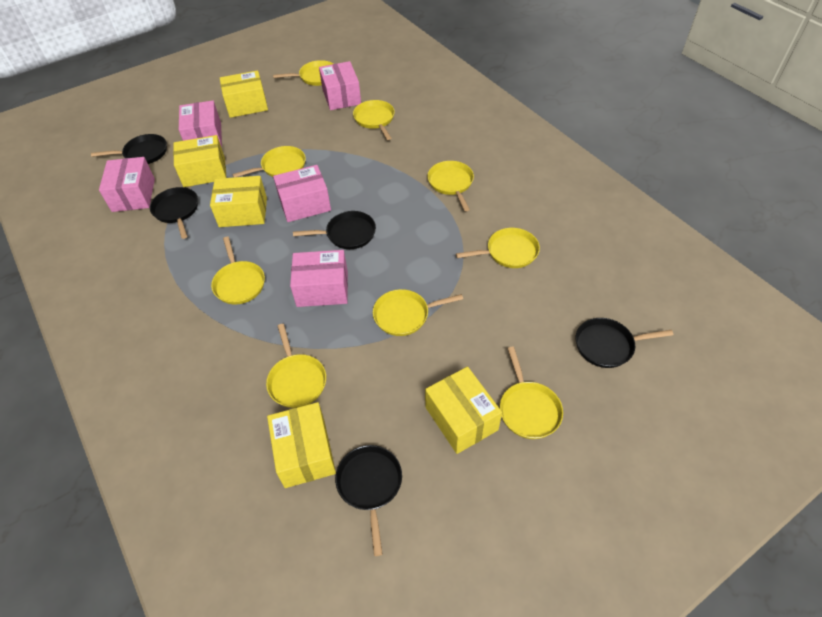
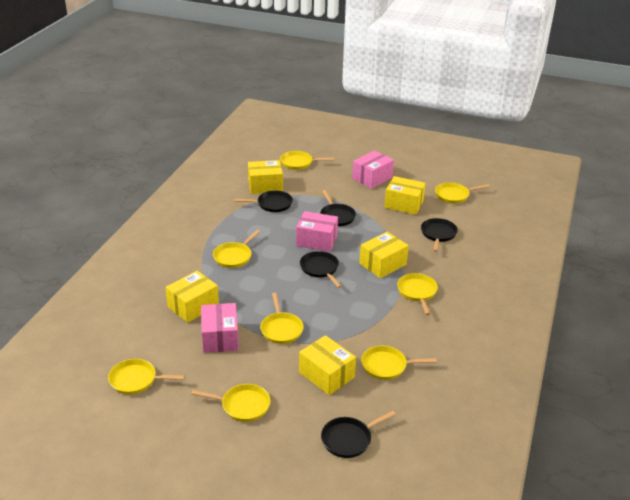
pink box: 5 -> 3
yellow pan: 9 -> 8

